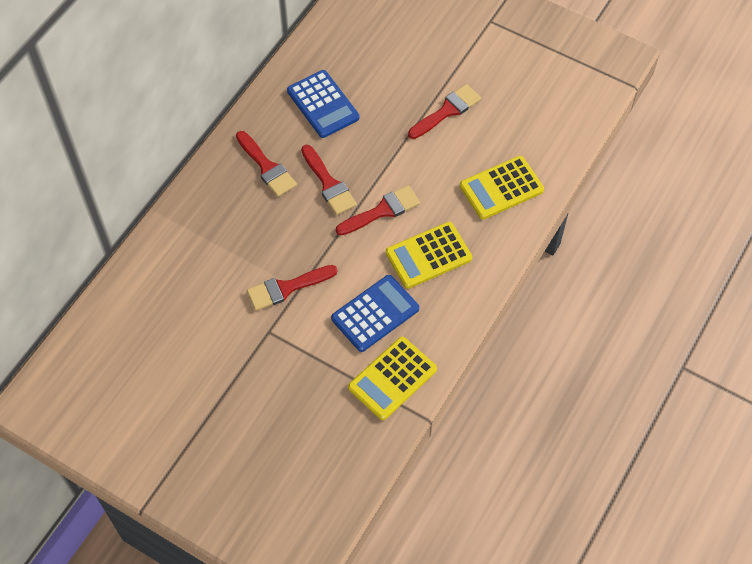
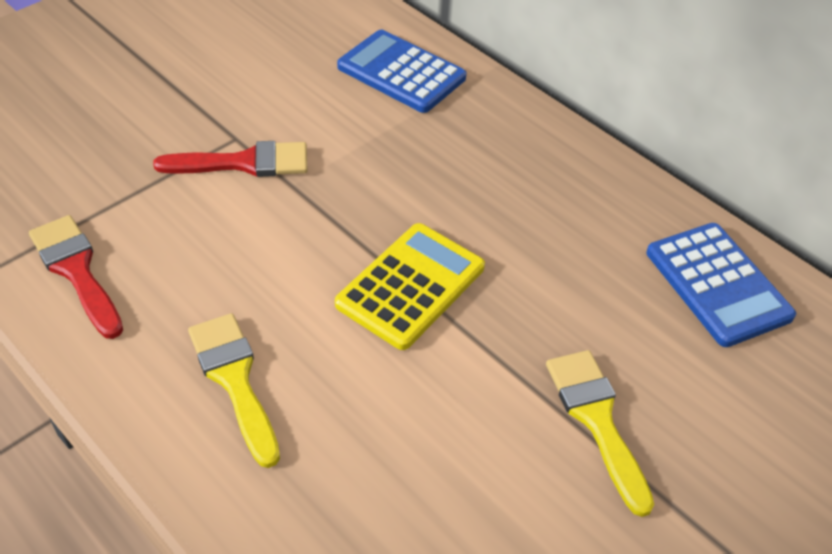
red brush: 5 -> 2
yellow brush: 0 -> 2
yellow calculator: 3 -> 1

